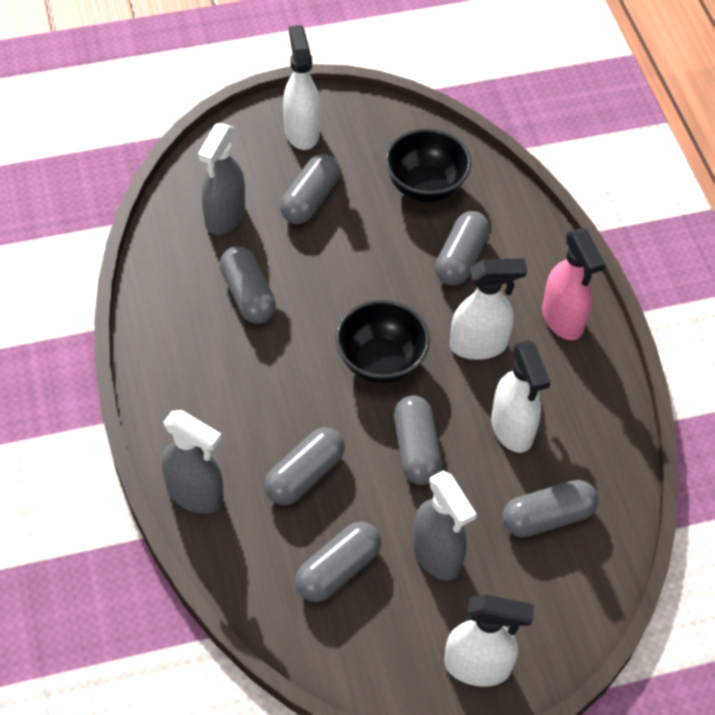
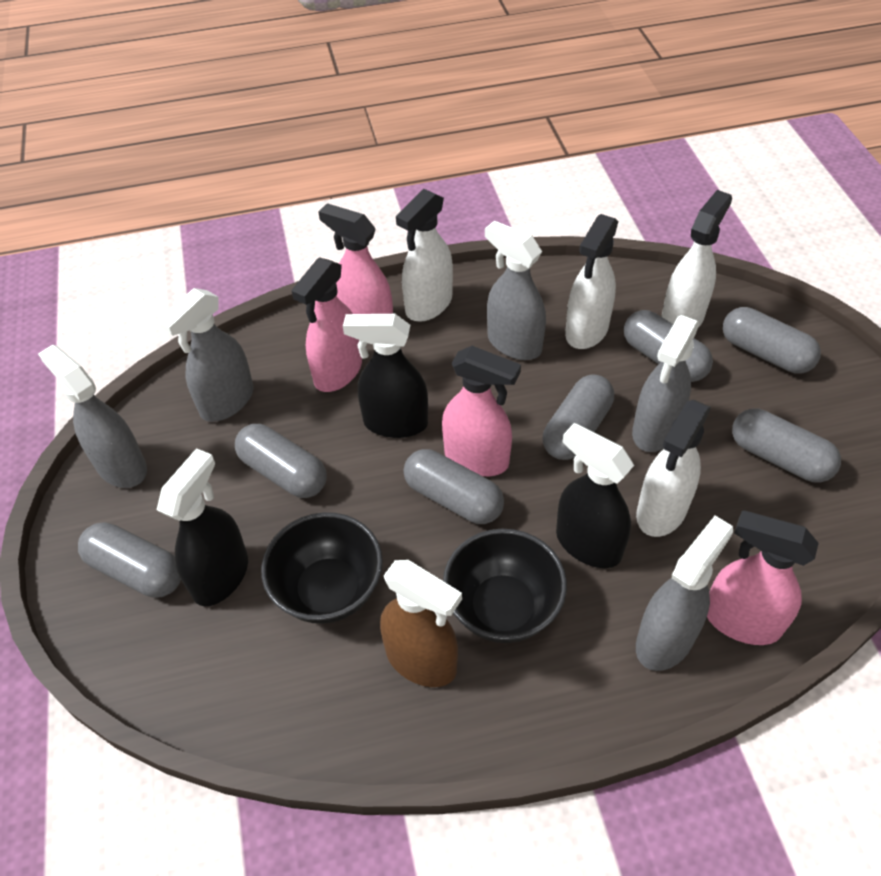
black spray bottle: 0 -> 3
brown spray bottle: 0 -> 1
grey spray bottle: 3 -> 5
pink spray bottle: 1 -> 4

